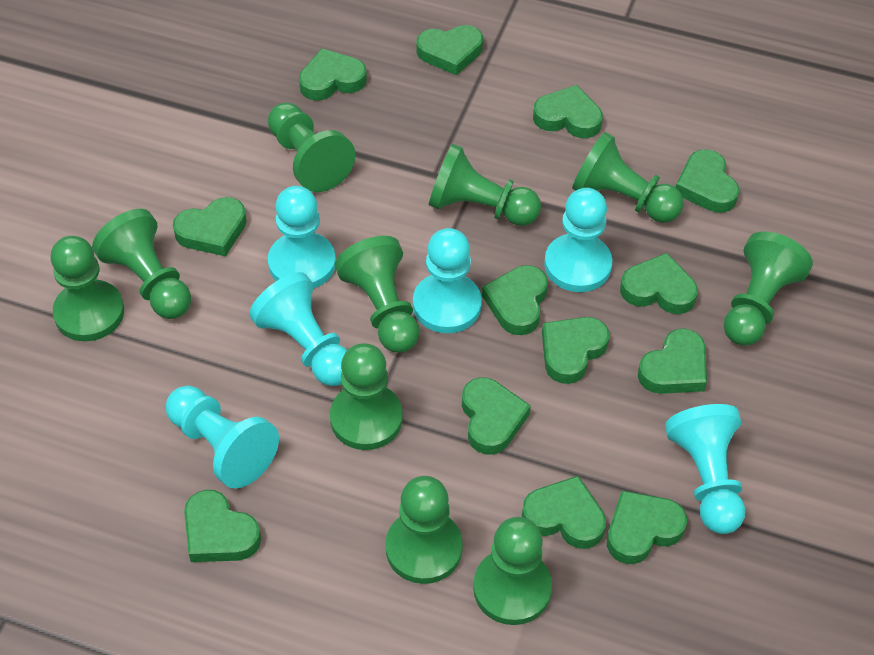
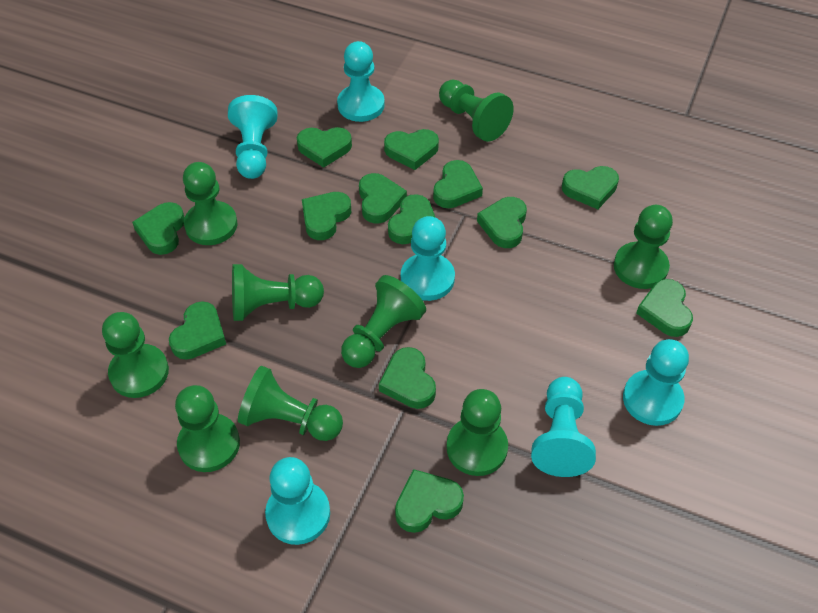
green pawn: 10 -> 9

